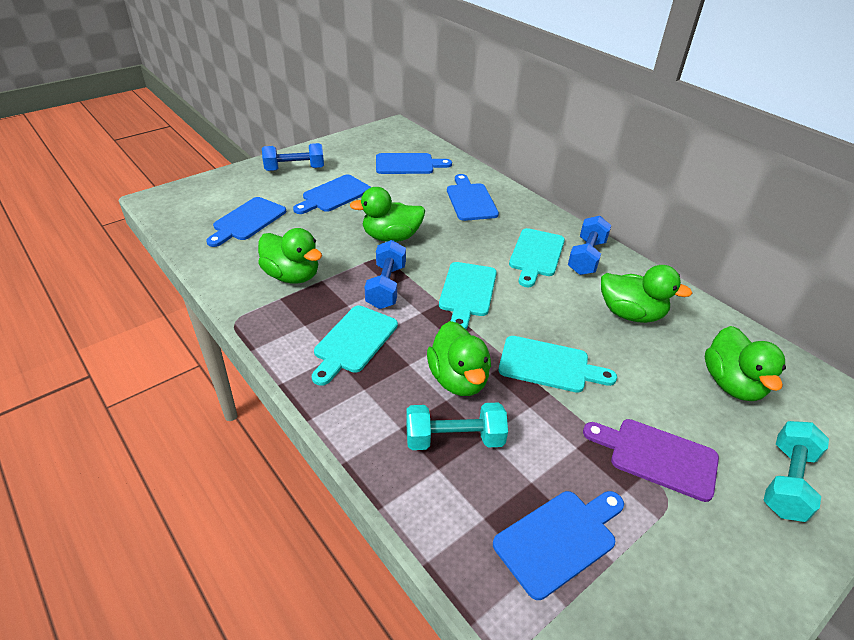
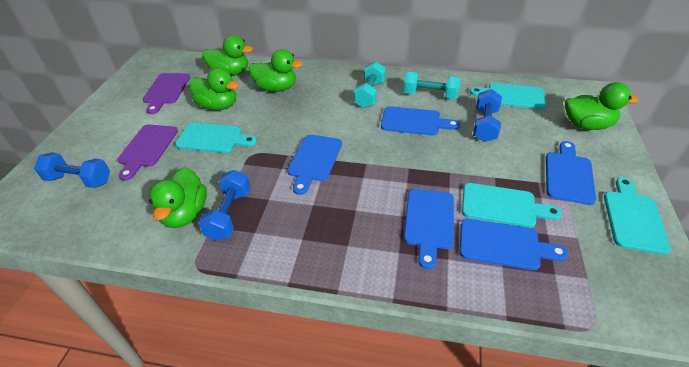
purple cutting board: 1 -> 2

